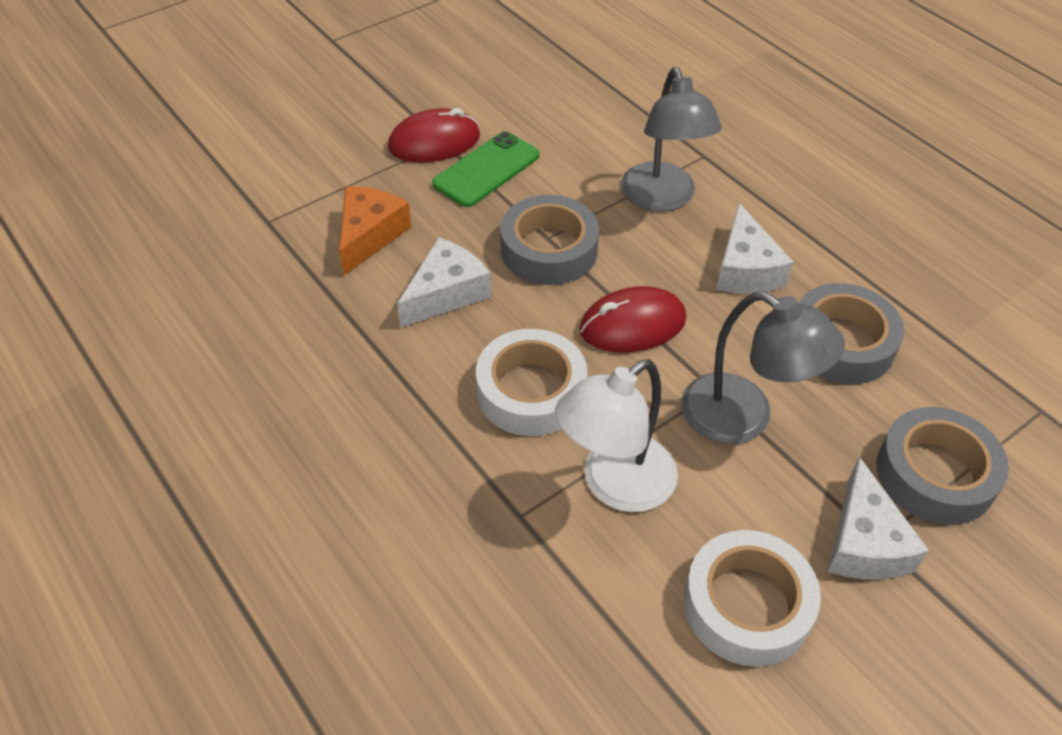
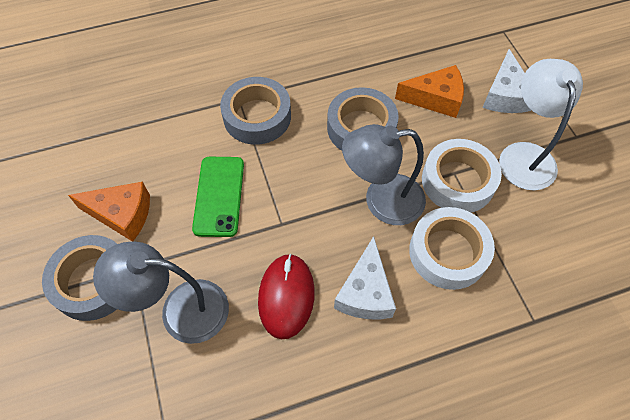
orange cheese: 1 -> 2
red mouse: 2 -> 1
white cheese: 3 -> 2

